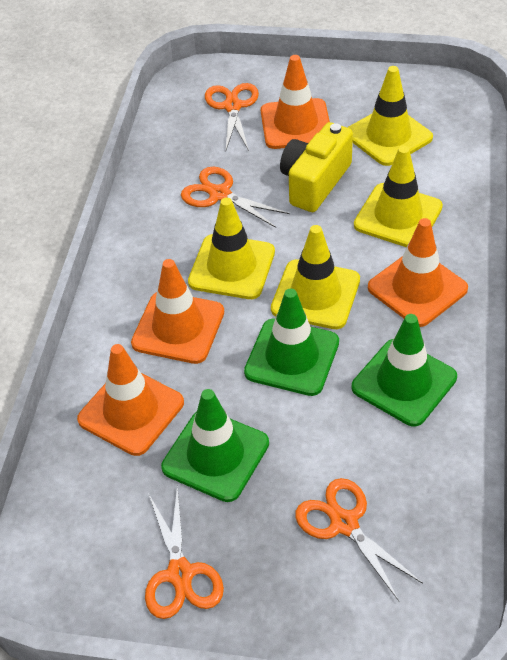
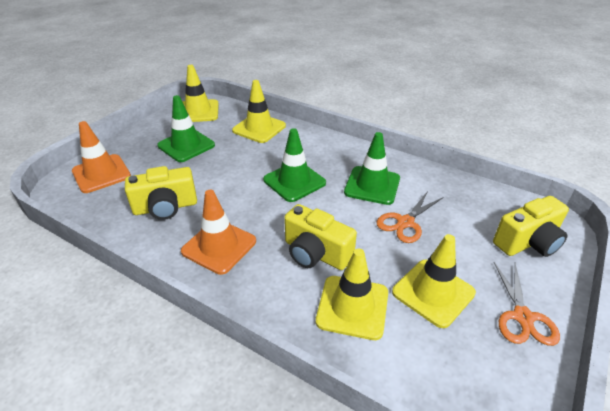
orange scissors: 4 -> 2
orange traffic cone: 4 -> 2
yellow camera: 1 -> 3

